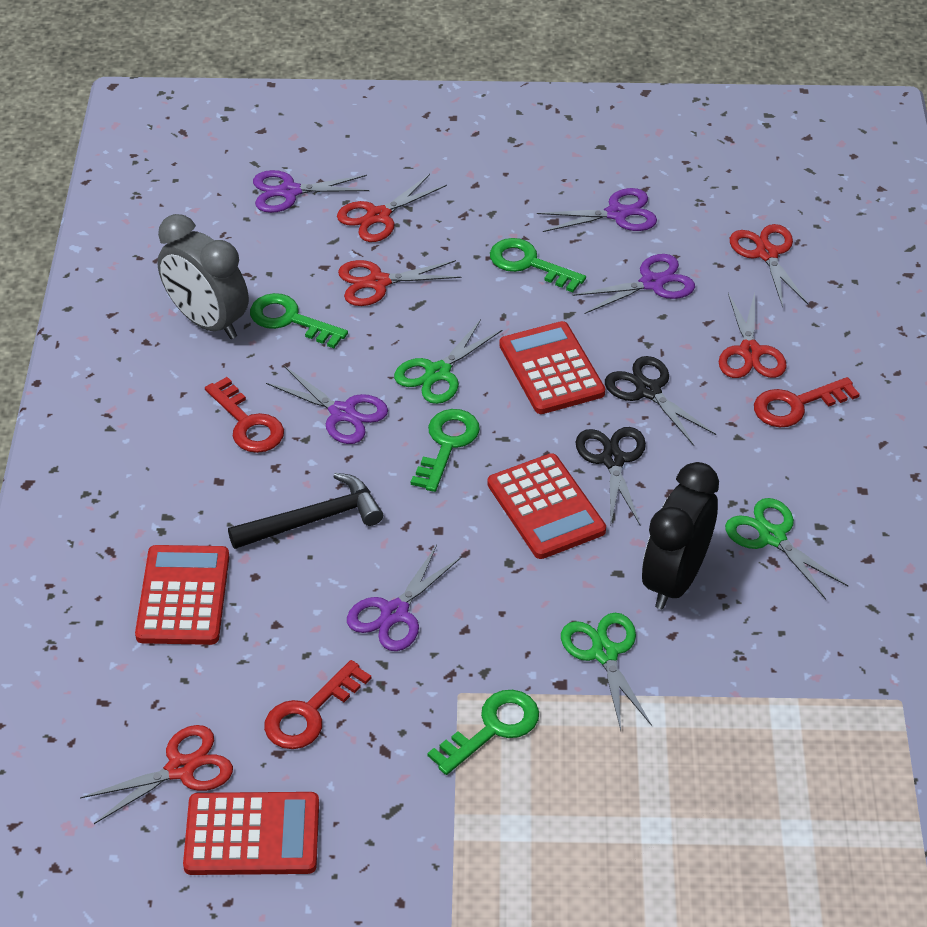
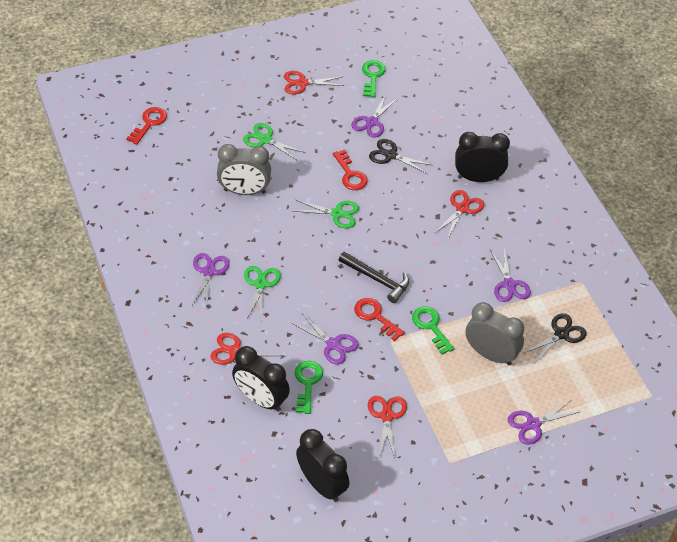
black clock: 1 -> 3
green key: 4 -> 3
grey clock: 1 -> 2
red calculator: 4 -> 0
red scissors: 5 -> 4

